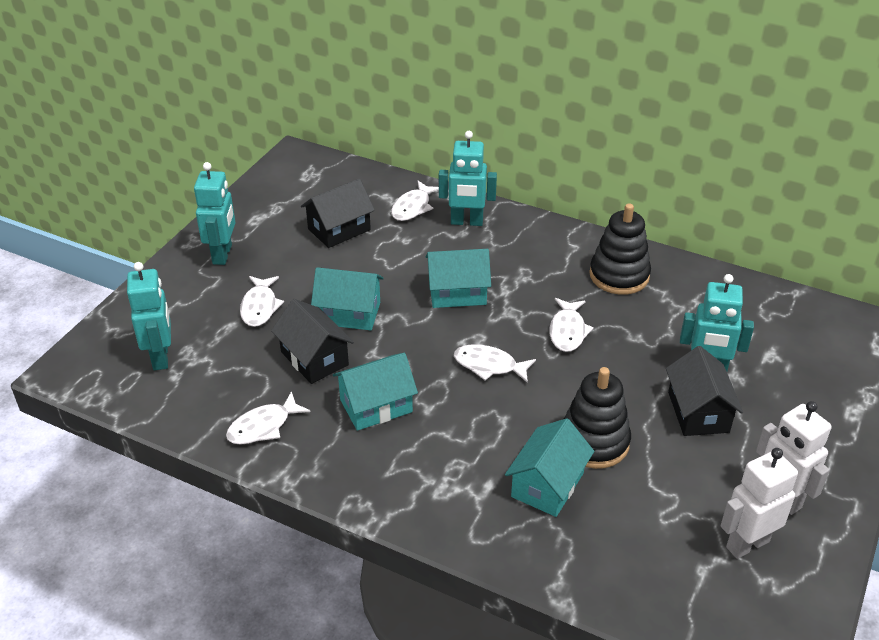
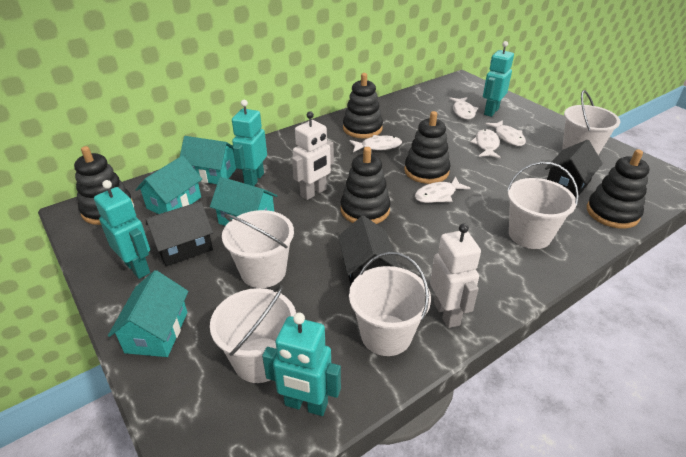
black stacking toy: 2 -> 5
white bucket: 0 -> 5

